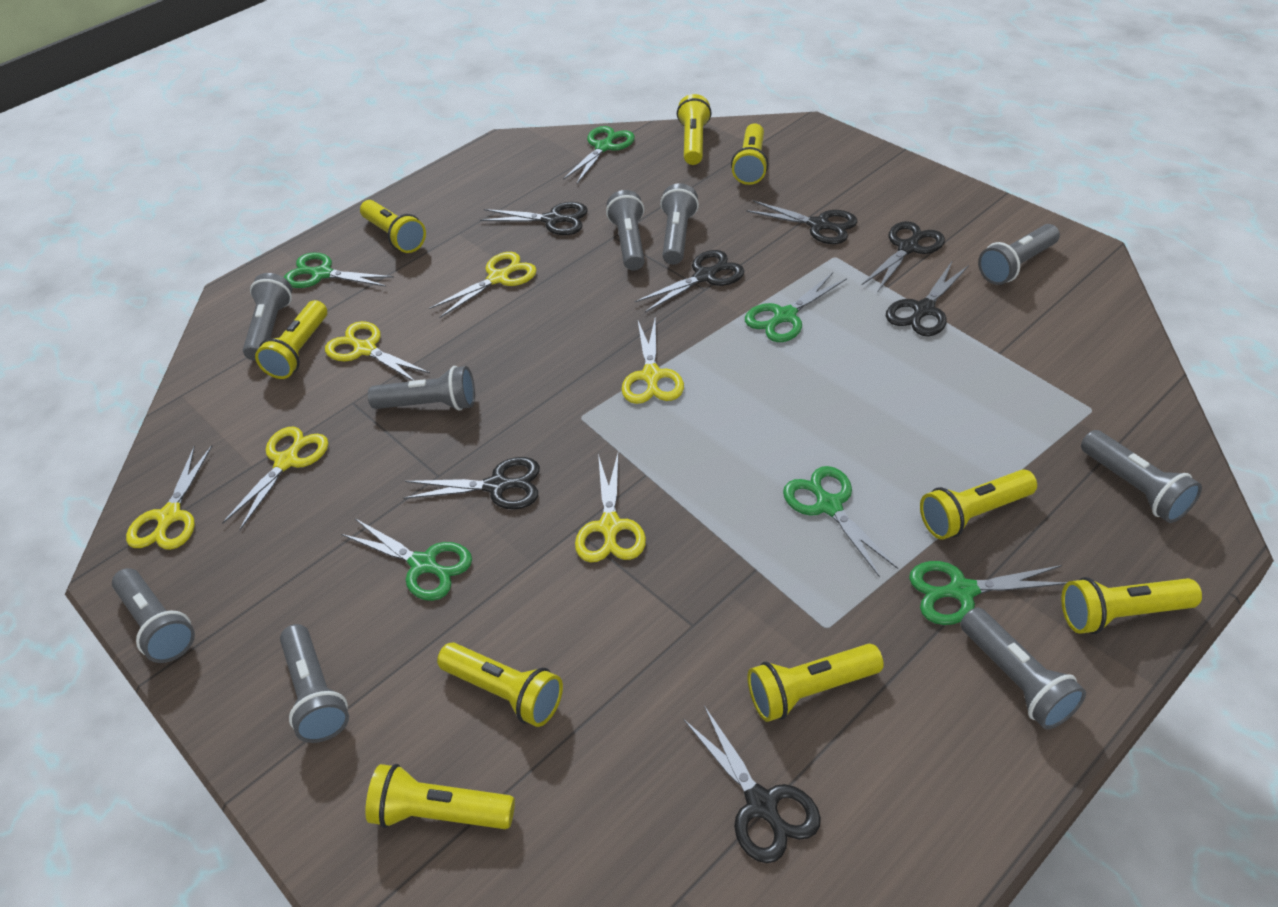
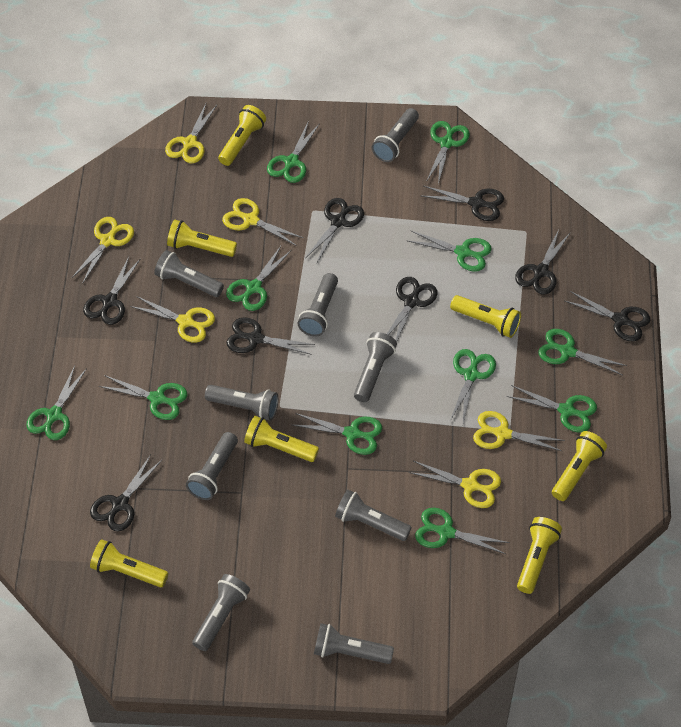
black scissors: 7 -> 8
green scissors: 6 -> 11
yellow flashlight: 9 -> 7

